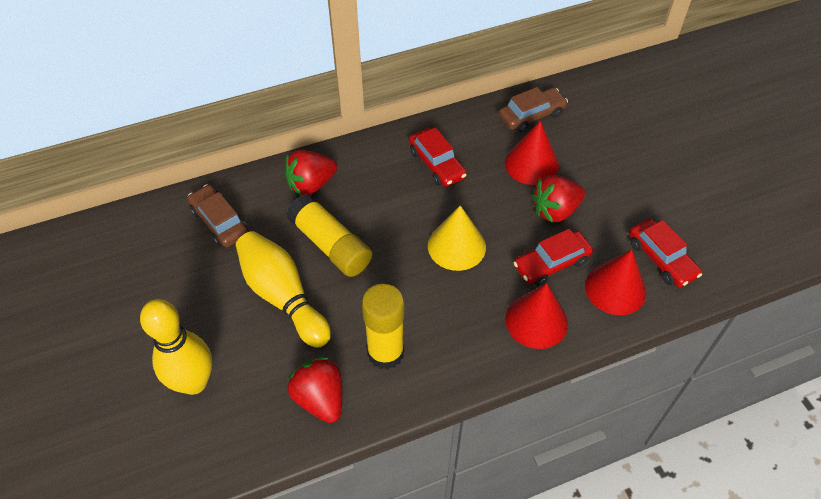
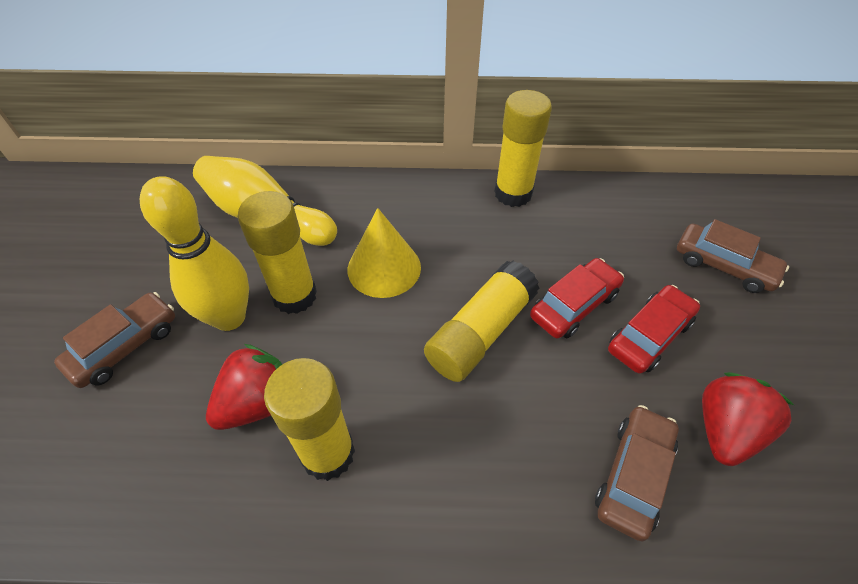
brown car: 2 -> 3
red car: 3 -> 2
red cone: 3 -> 0
red strawberry: 3 -> 2
yellow glue stick: 2 -> 4

